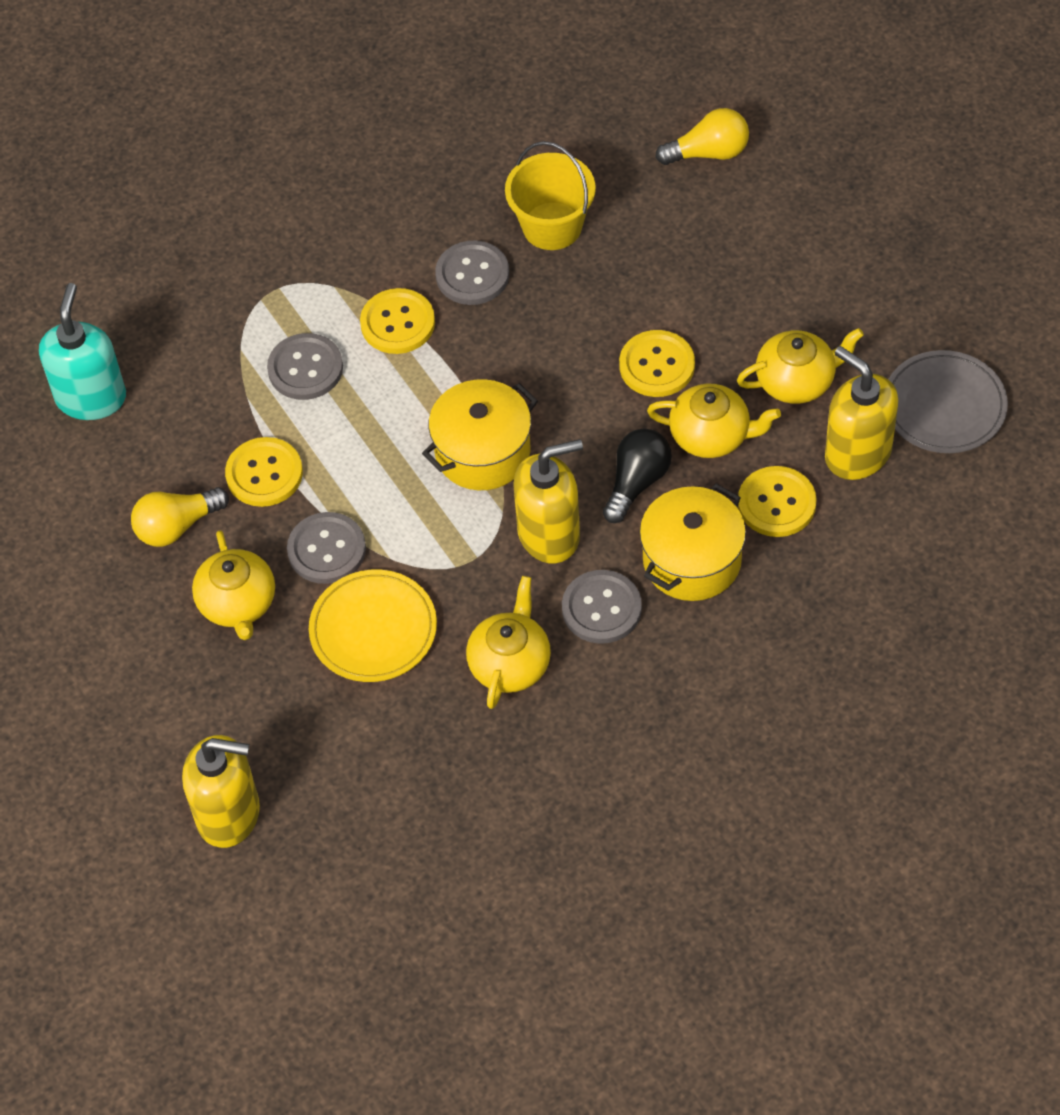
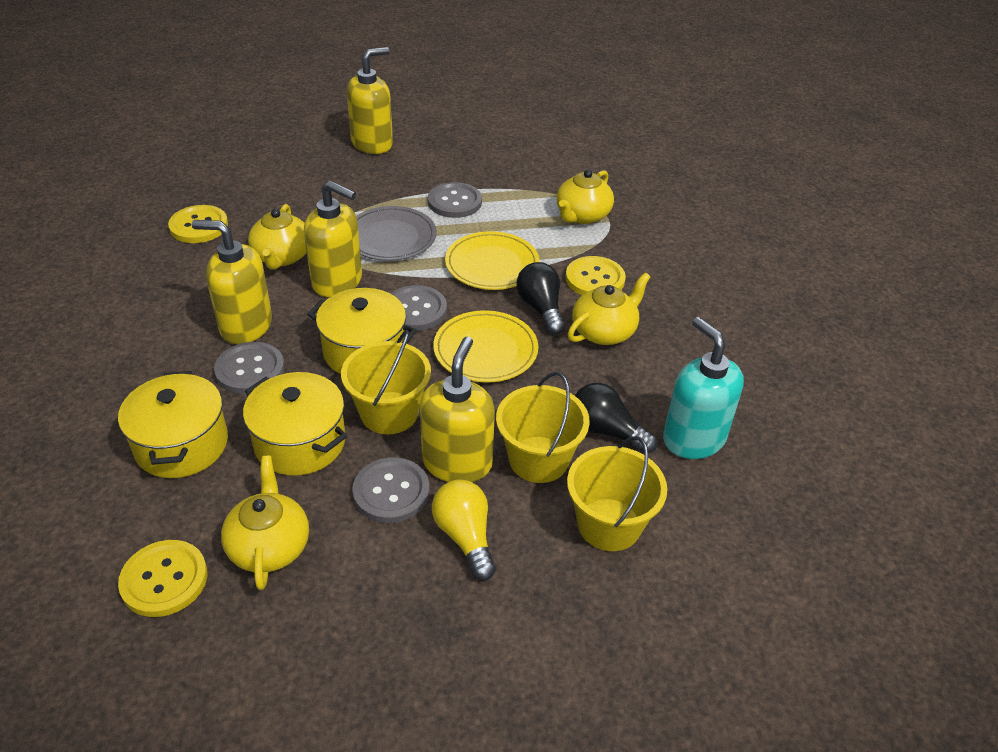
black light bulb: 1 -> 2
yellow bucket: 1 -> 3
yellow button: 4 -> 3
yellow light bulb: 2 -> 1
yellow plate: 1 -> 2
yellow pot: 2 -> 3
yellow soap dispenser: 3 -> 4

